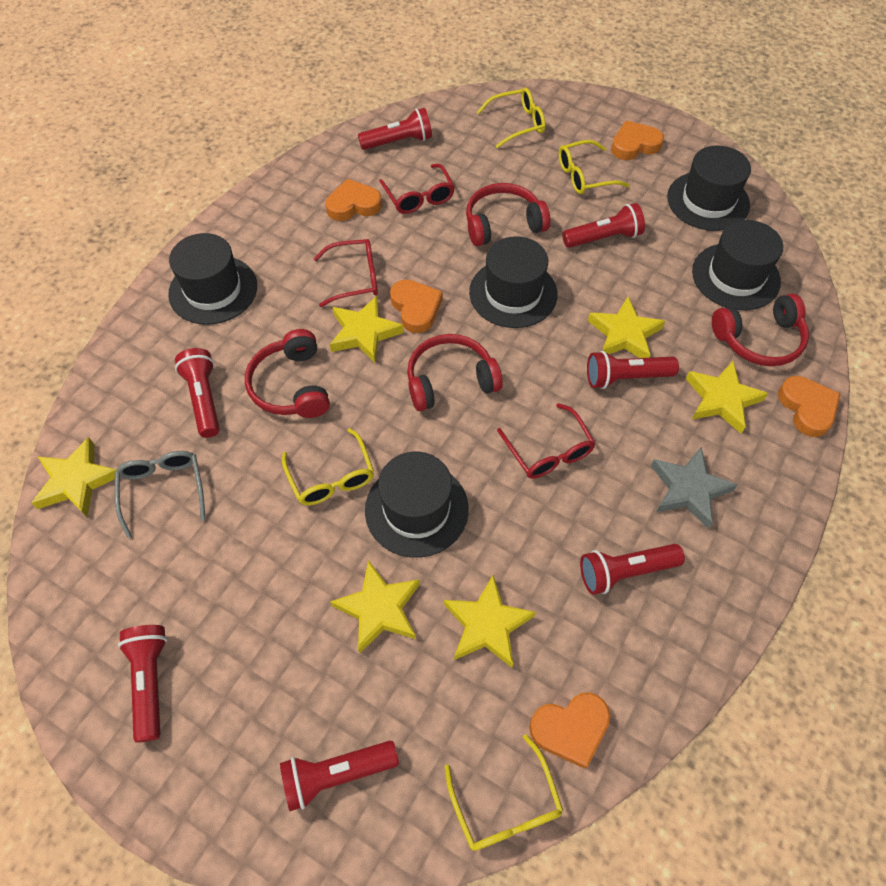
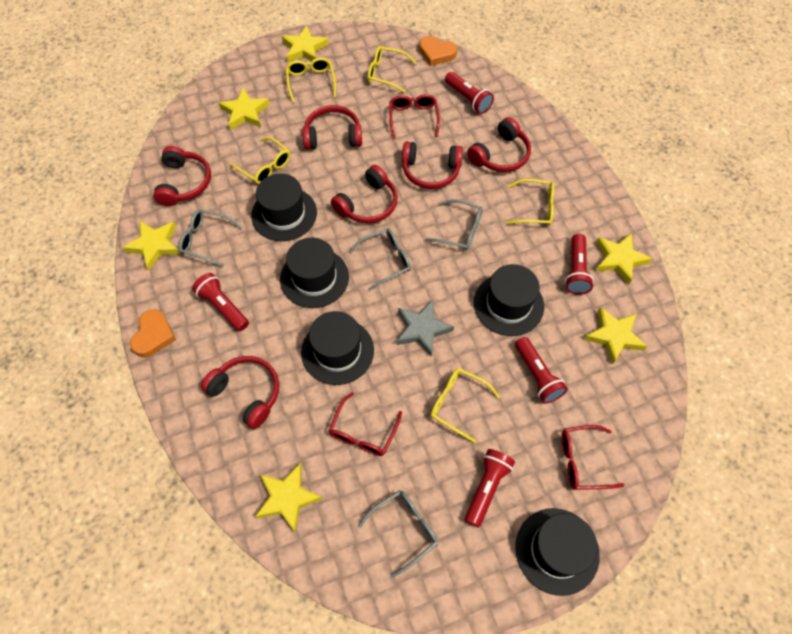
grey glasses: 1 -> 4
orange heart: 5 -> 2
red flashlight: 7 -> 5
red headphones: 4 -> 6
yellow glasses: 4 -> 5

